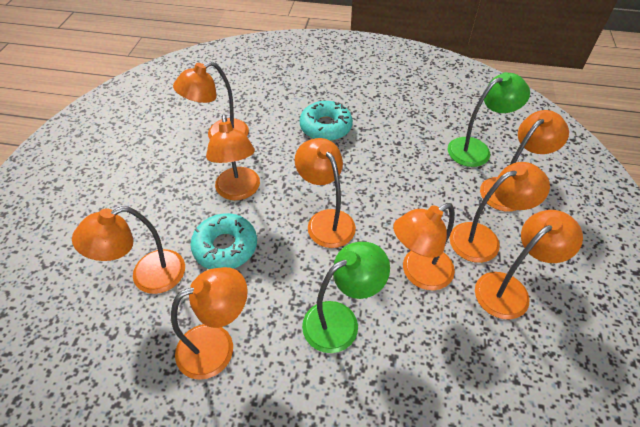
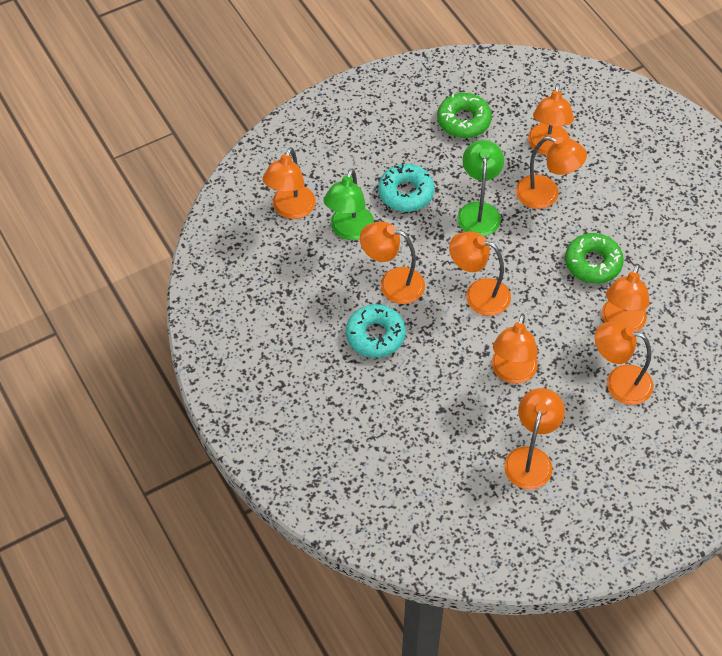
green donut: 0 -> 2

